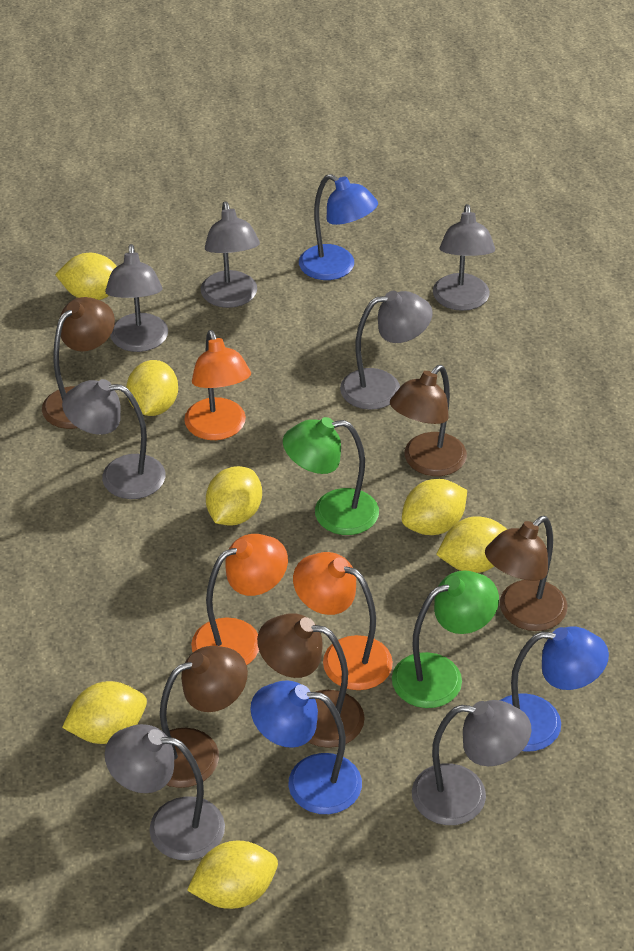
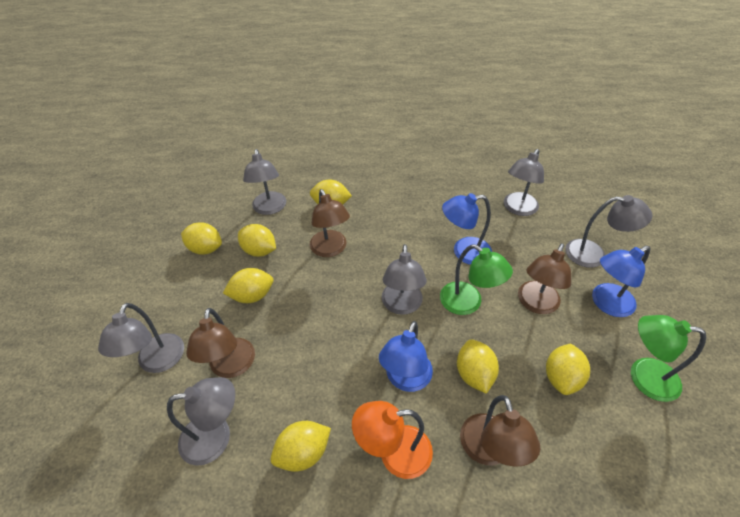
brown lamp: 5 -> 4
grey lamp: 7 -> 6
orange lamp: 3 -> 1

